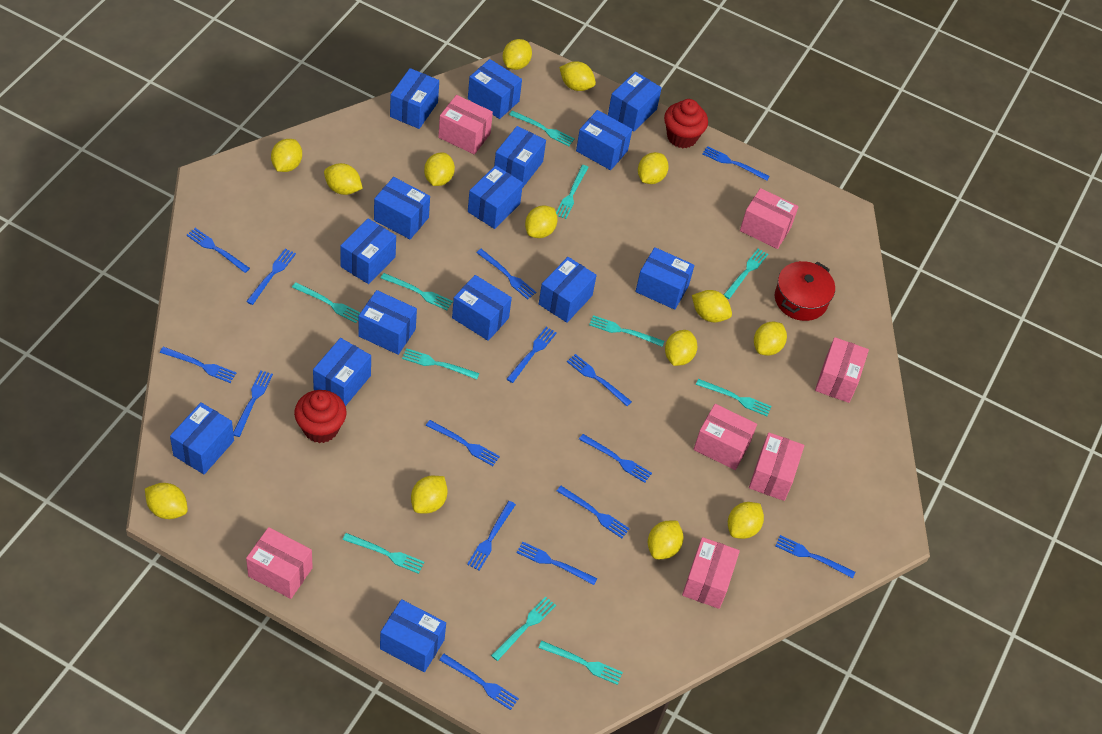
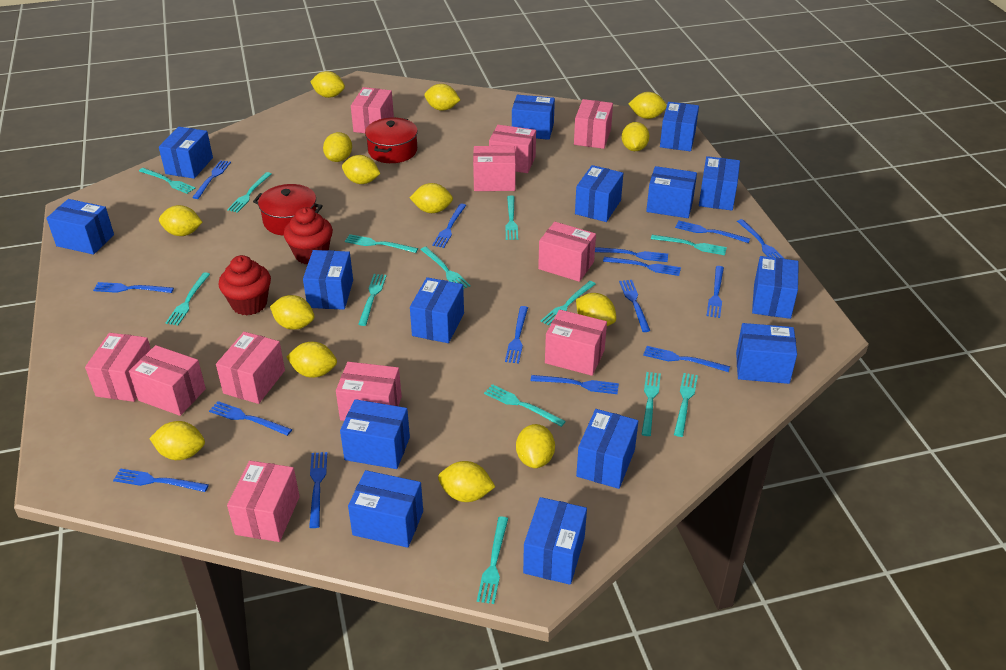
pink box: 7 -> 11
red pot: 1 -> 2
turquoise fork: 11 -> 13

